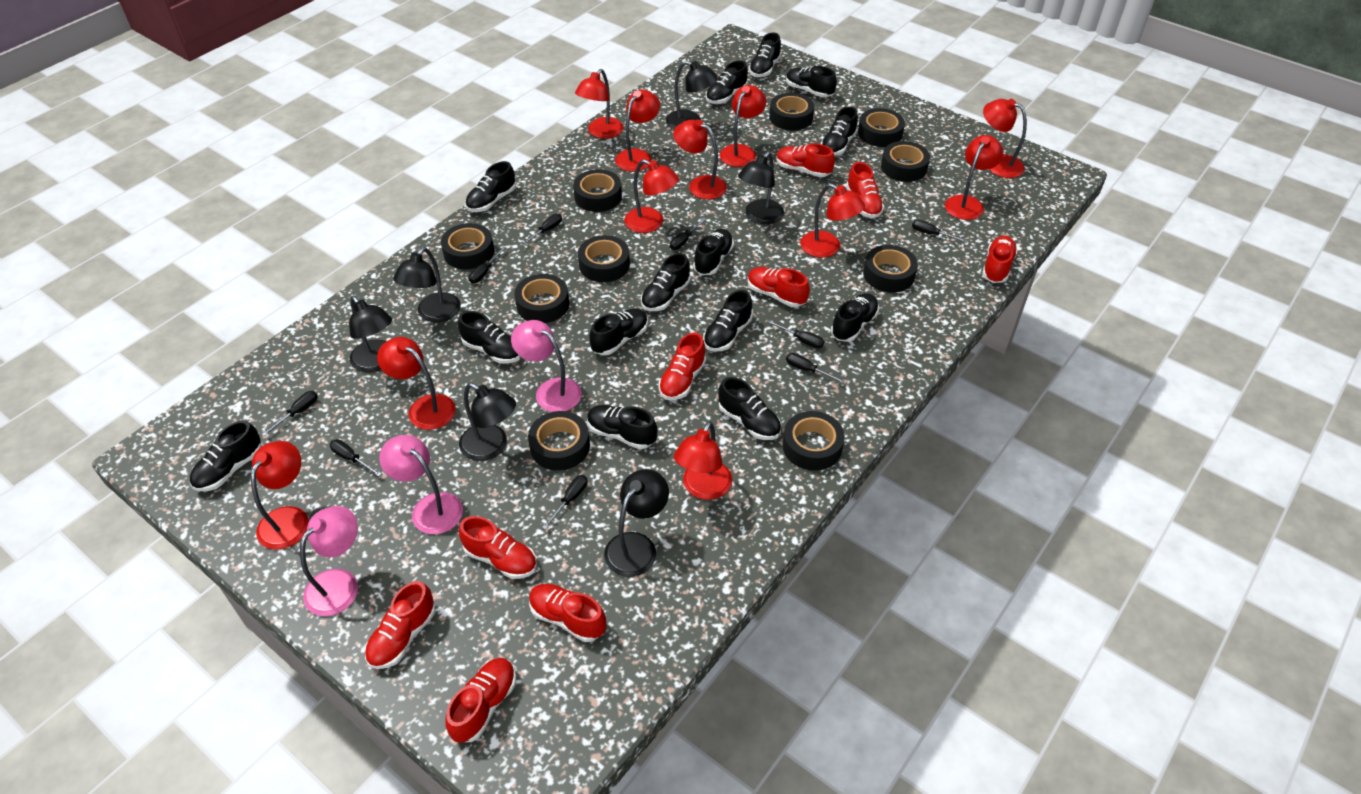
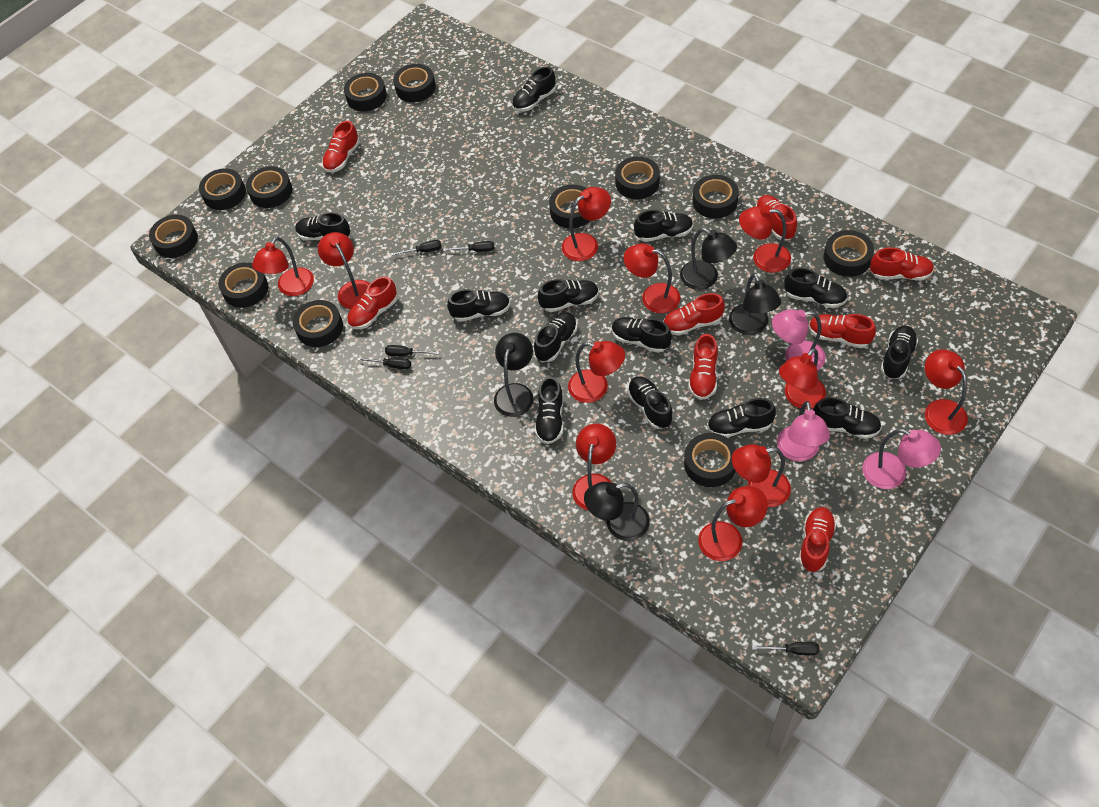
black lamp: 6 -> 4
black screwdriver: 9 -> 5
black shoe: 14 -> 13
black tape: 10 -> 12
red shoe: 9 -> 8

